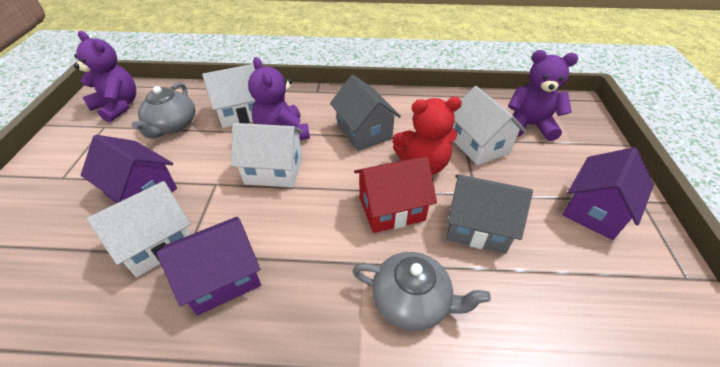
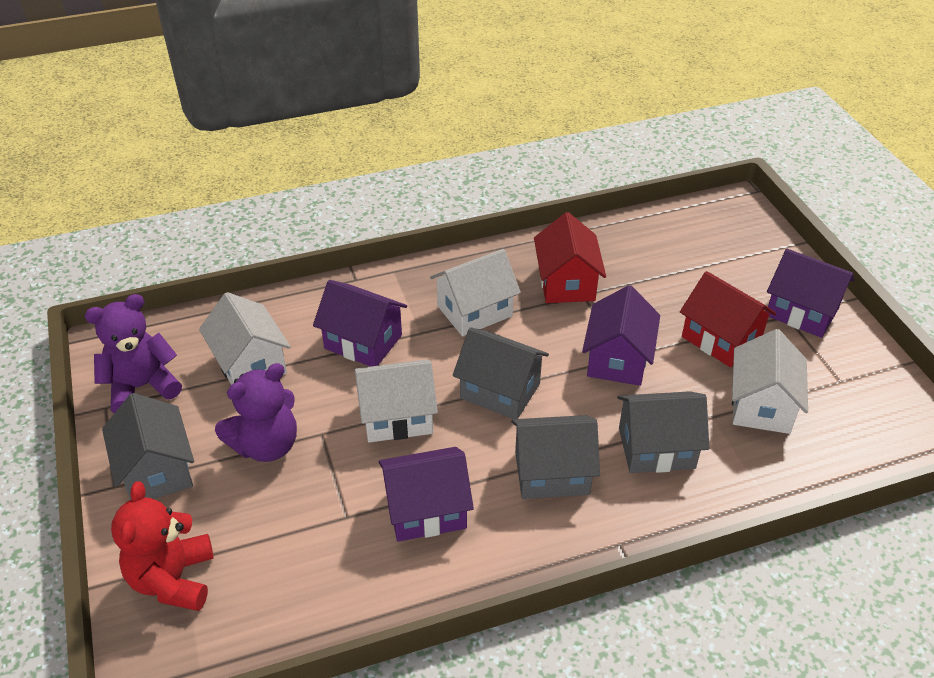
grey house: 2 -> 4
grey teapot: 2 -> 0
purple house: 3 -> 4
purple teddy bear: 3 -> 2
red house: 1 -> 2

